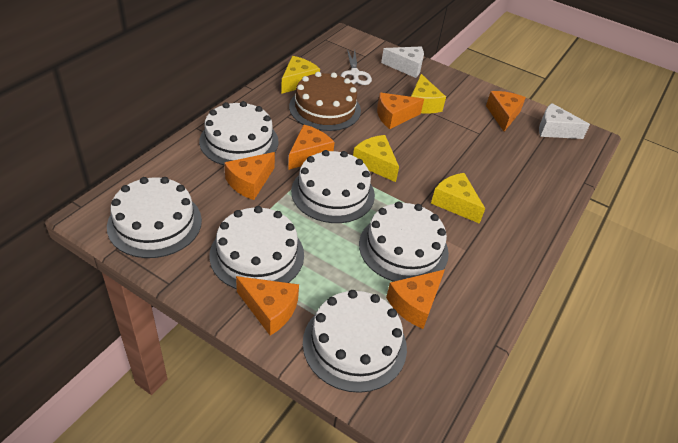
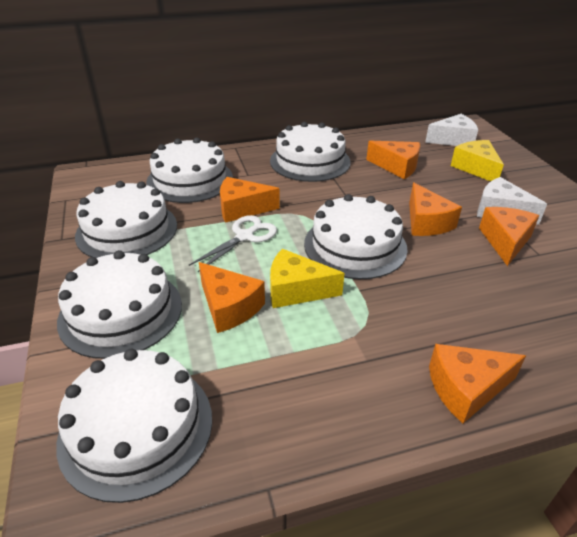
brown cake: 1 -> 0
yellow cheese: 4 -> 2

